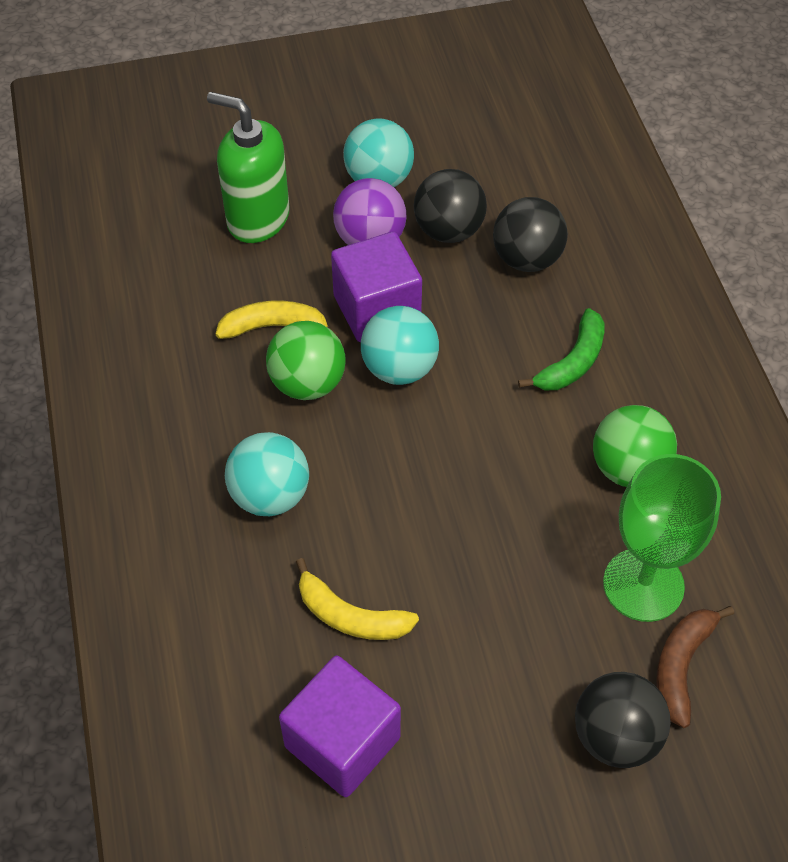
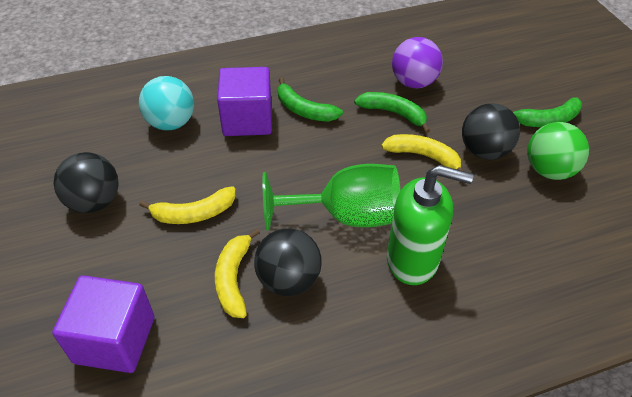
brown banana: 1 -> 0
green ball: 2 -> 1
green banana: 1 -> 3
turquoise ball: 3 -> 1
yellow banana: 2 -> 3

